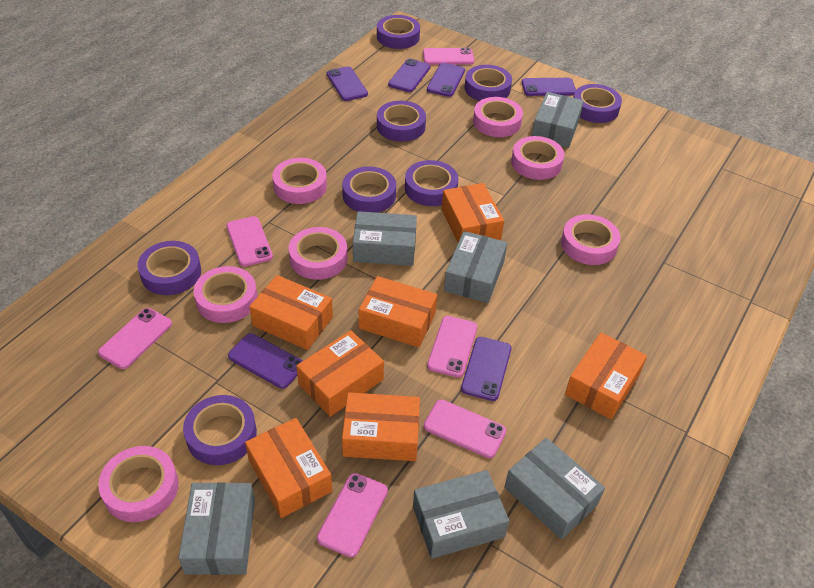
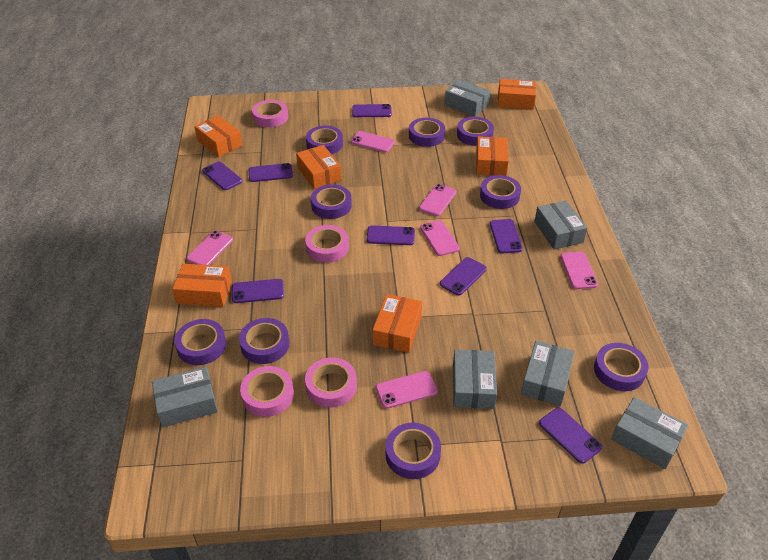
orange box: 7 -> 6
pink tape: 7 -> 4
purple phone: 6 -> 8
purple tape: 8 -> 9

